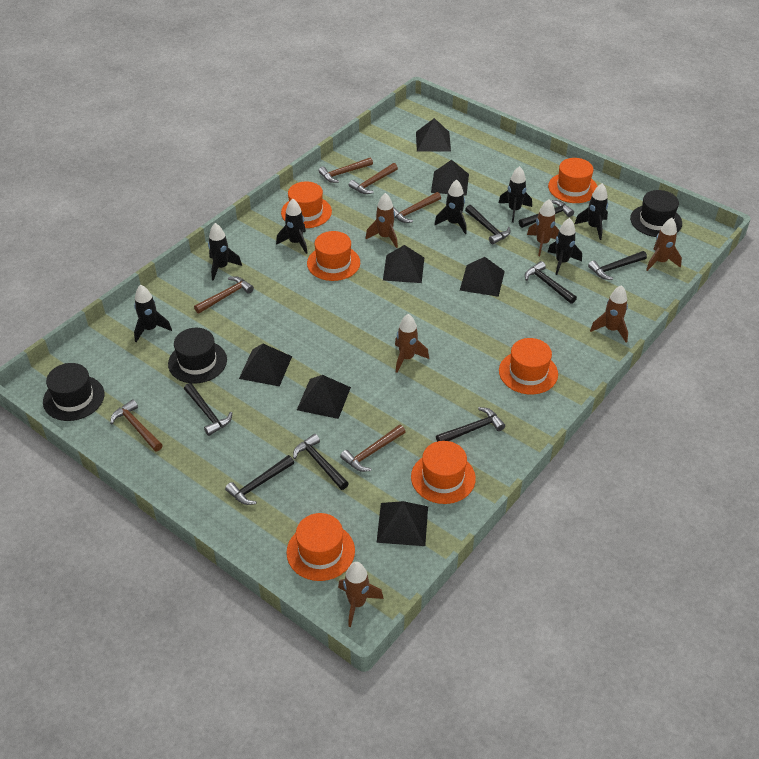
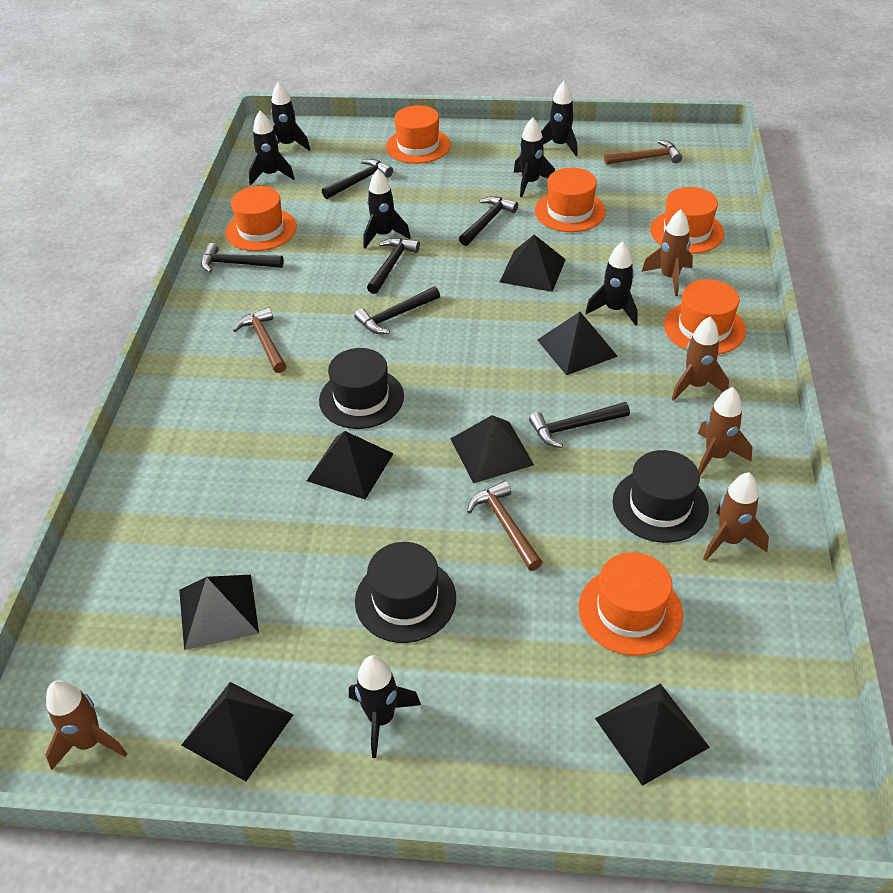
black hammer: 8 -> 6
brown hammer: 6 -> 3
brown rocket: 6 -> 5

